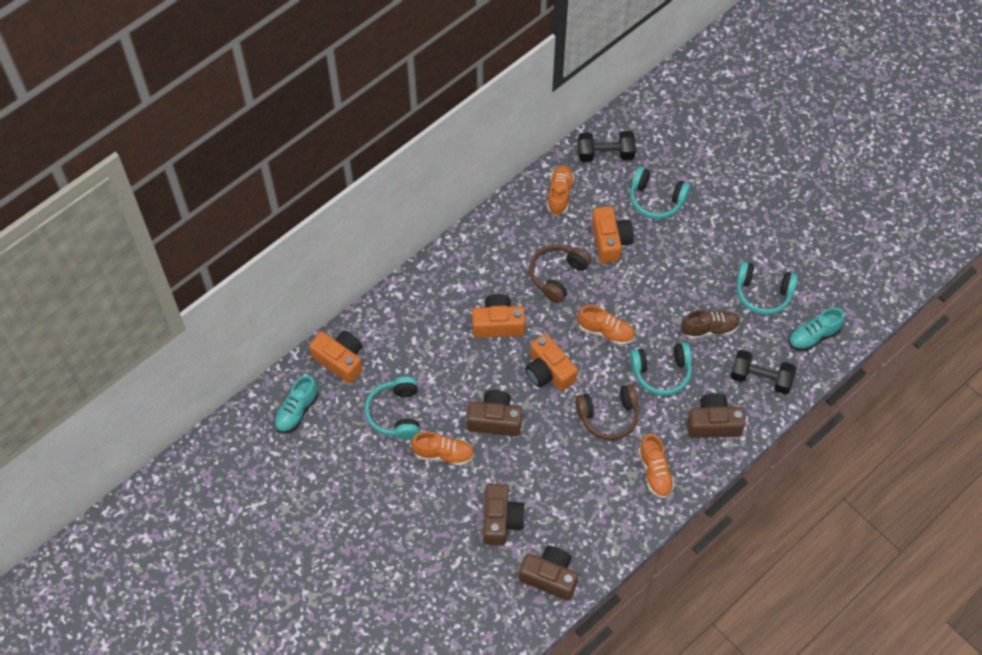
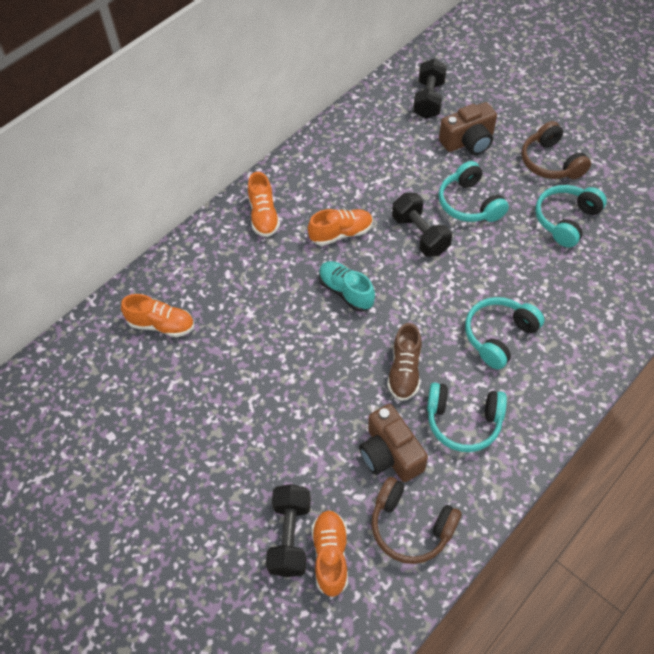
black dumbbell: 2 -> 3
brown camera: 4 -> 2
orange camera: 4 -> 0
turquoise shoe: 2 -> 1

